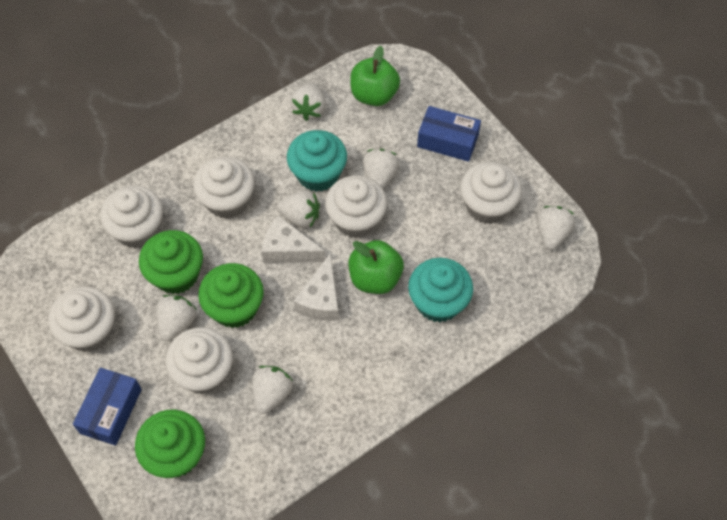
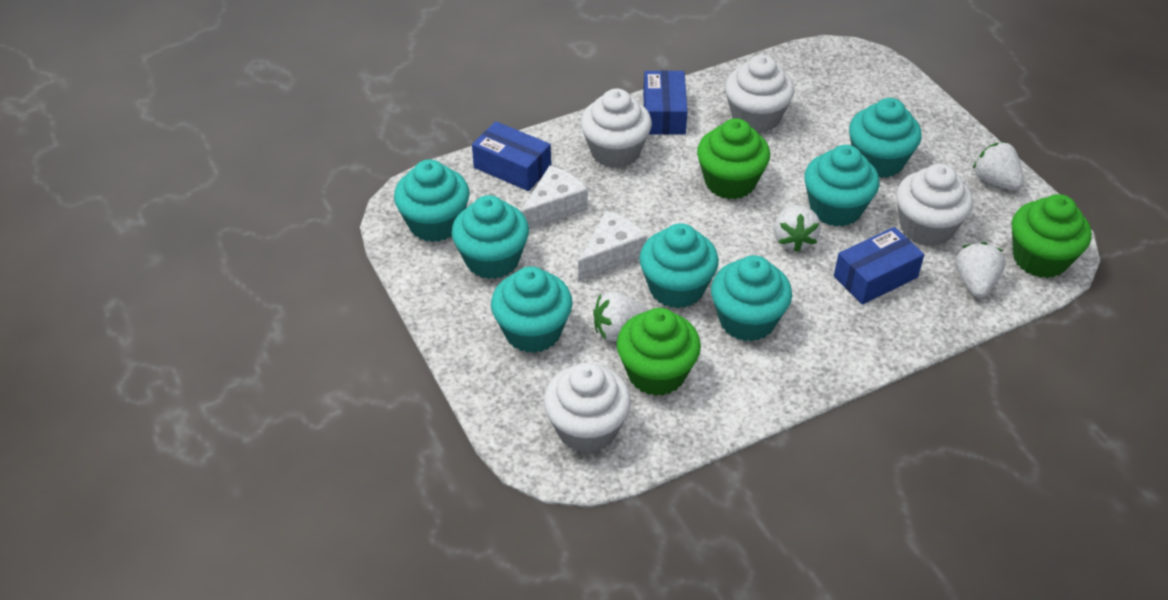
blue box: 2 -> 3
green apple: 2 -> 0
turquoise cupcake: 2 -> 7
white cupcake: 6 -> 4
white strawberry: 6 -> 4

